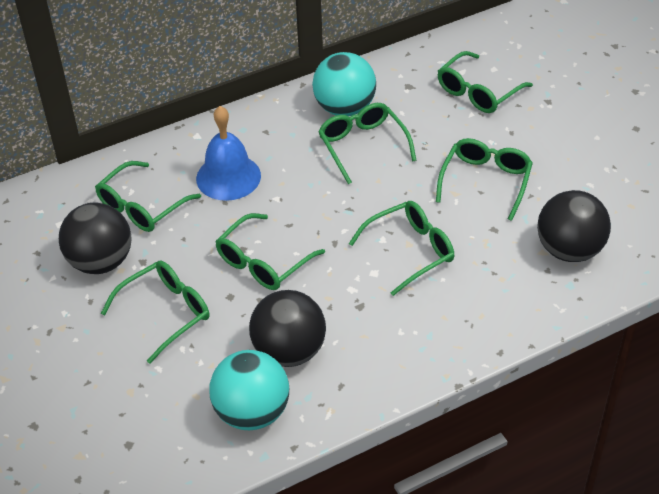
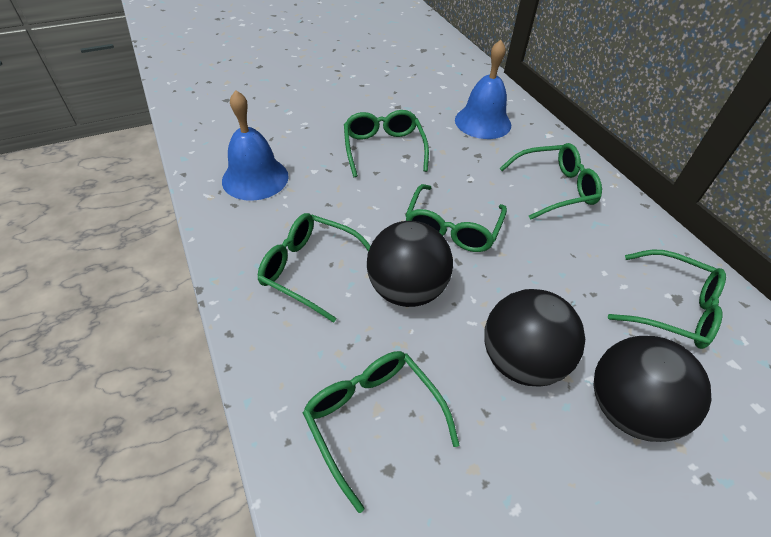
blue bell: 1 -> 2
green glasses: 7 -> 6
turquoise ball: 2 -> 0

